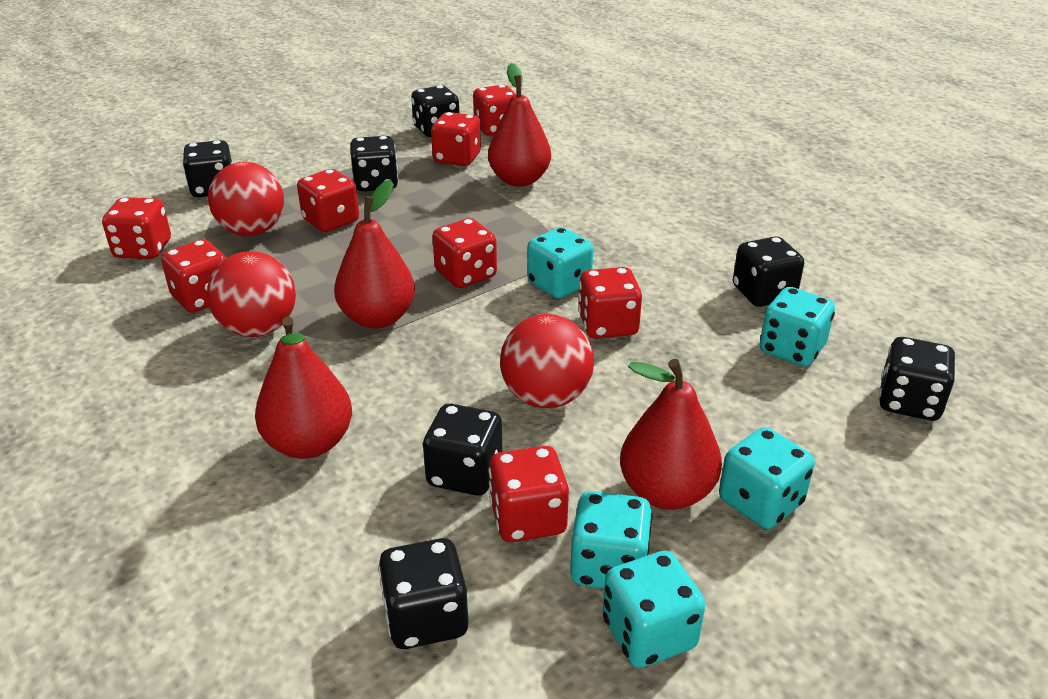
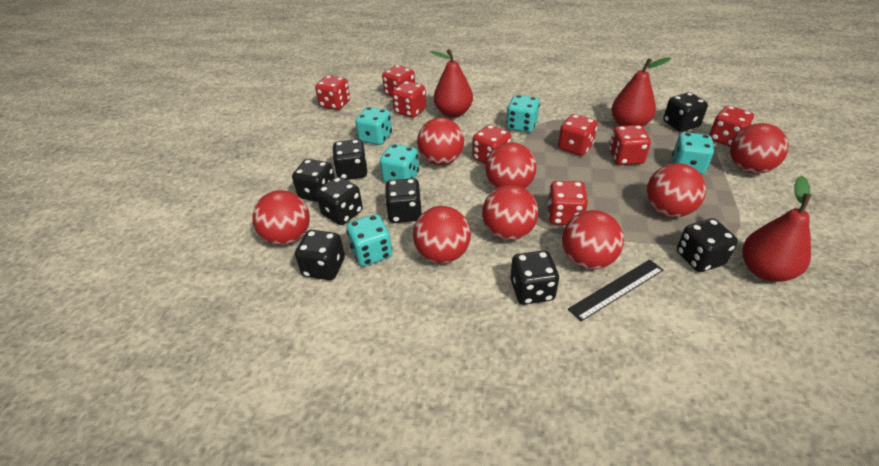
black dice: 7 -> 8
black ruler: 0 -> 1
red ball: 3 -> 8
red pear: 4 -> 3

